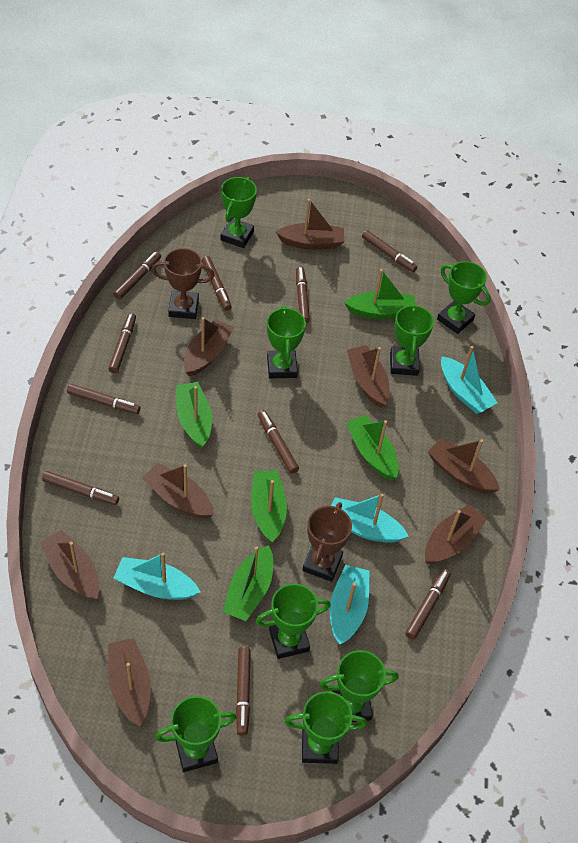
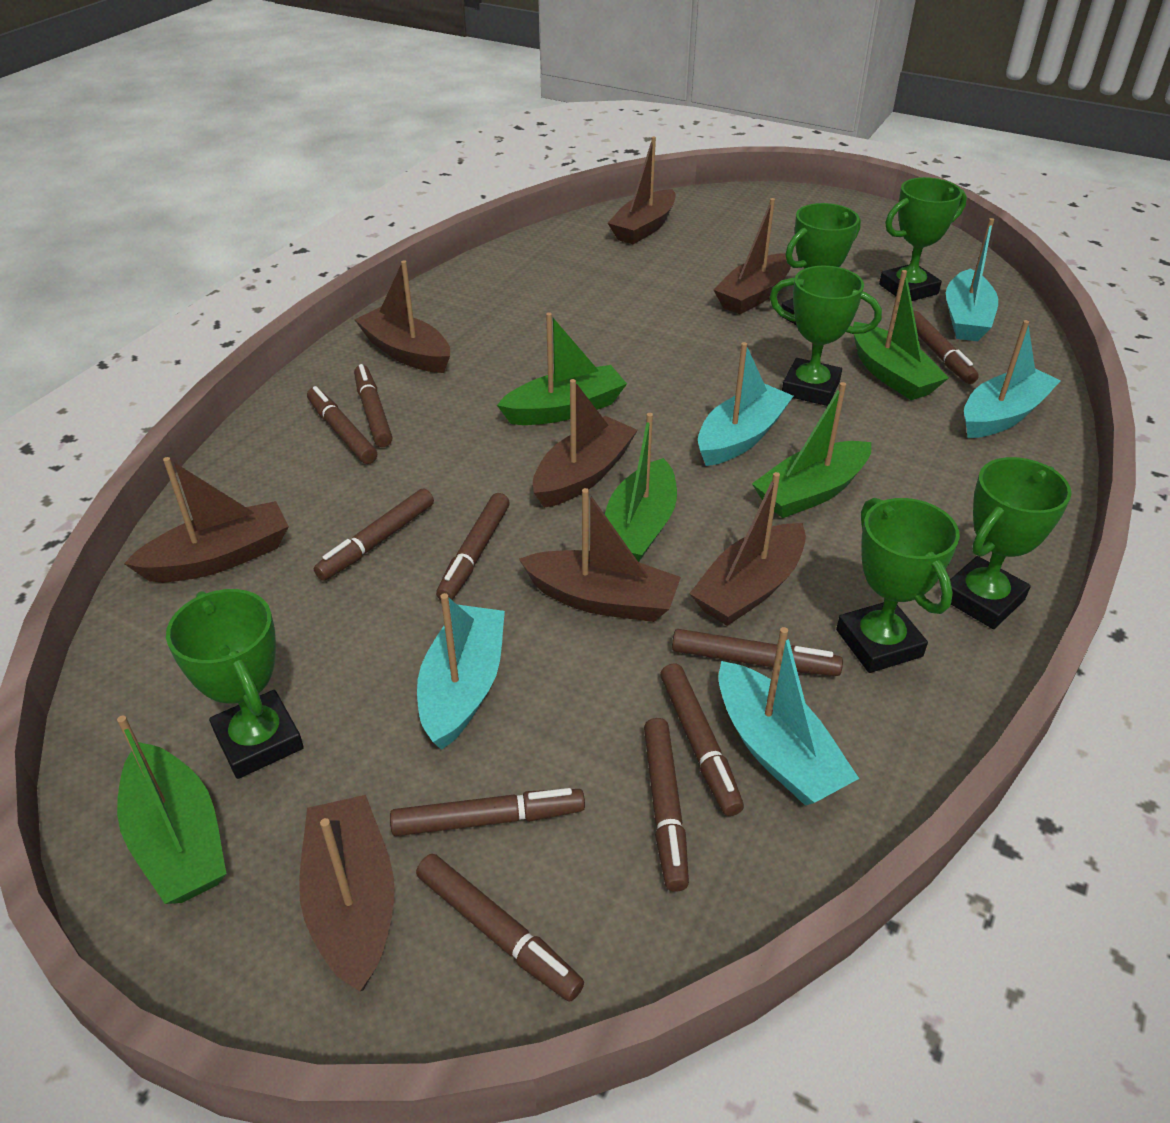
brown trophy: 2 -> 0
green trophy: 8 -> 6
turquoise boat: 4 -> 5

